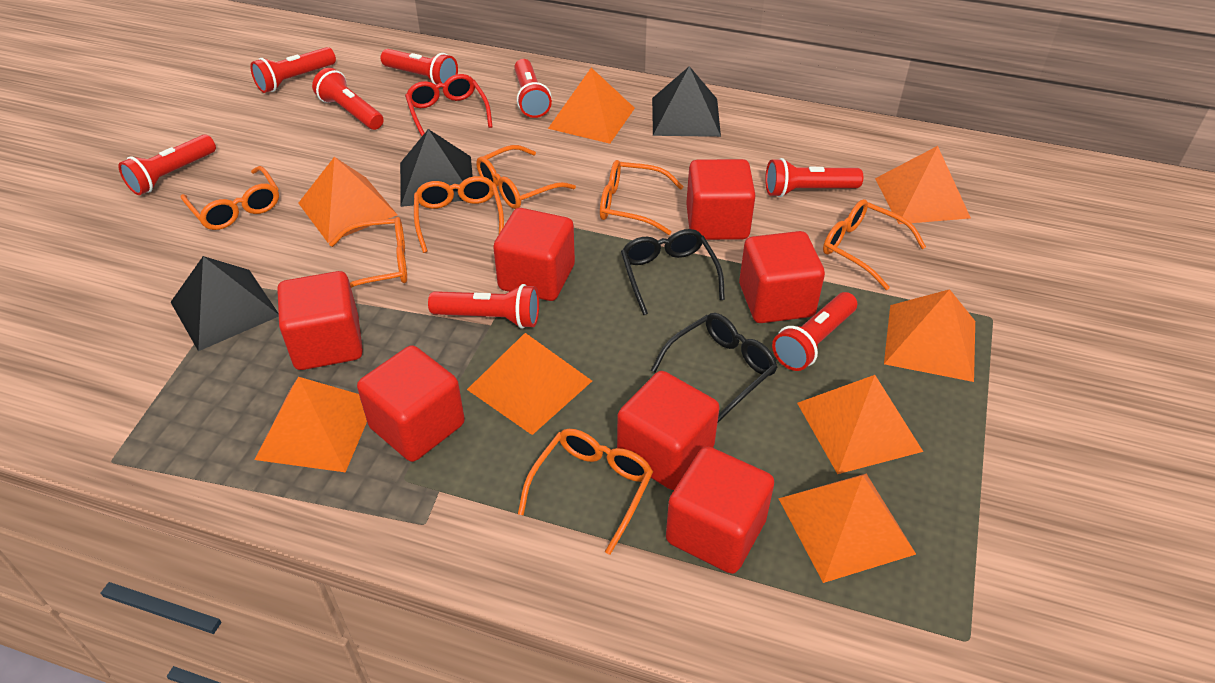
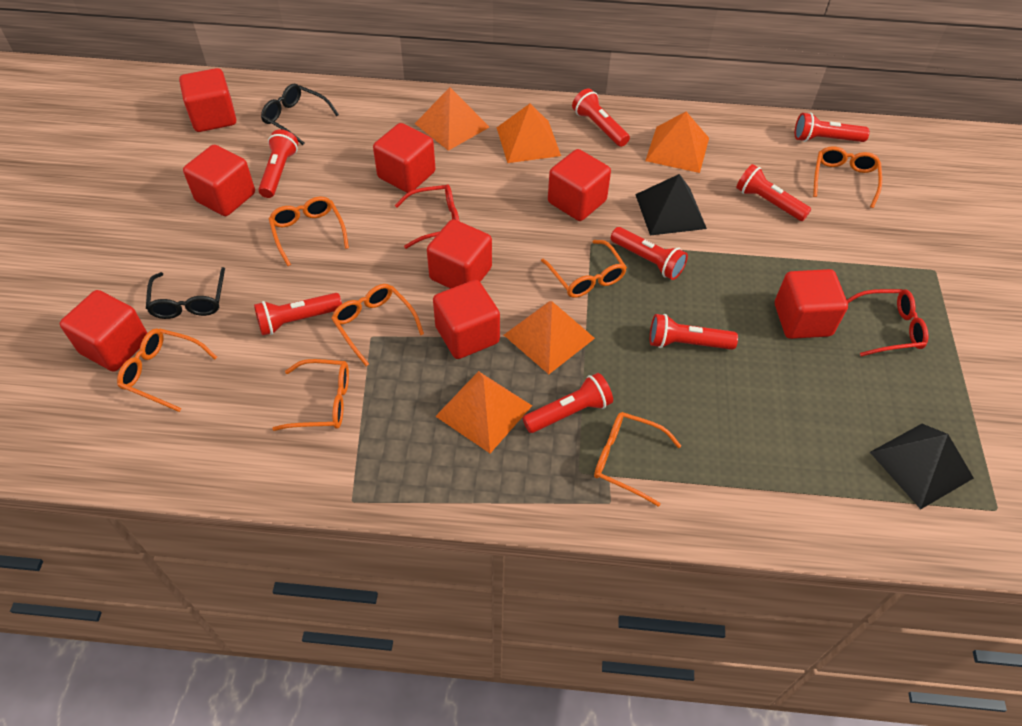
black pyramid: 3 -> 2
orange pyramid: 8 -> 5
red cube: 7 -> 8
red glasses: 1 -> 2

